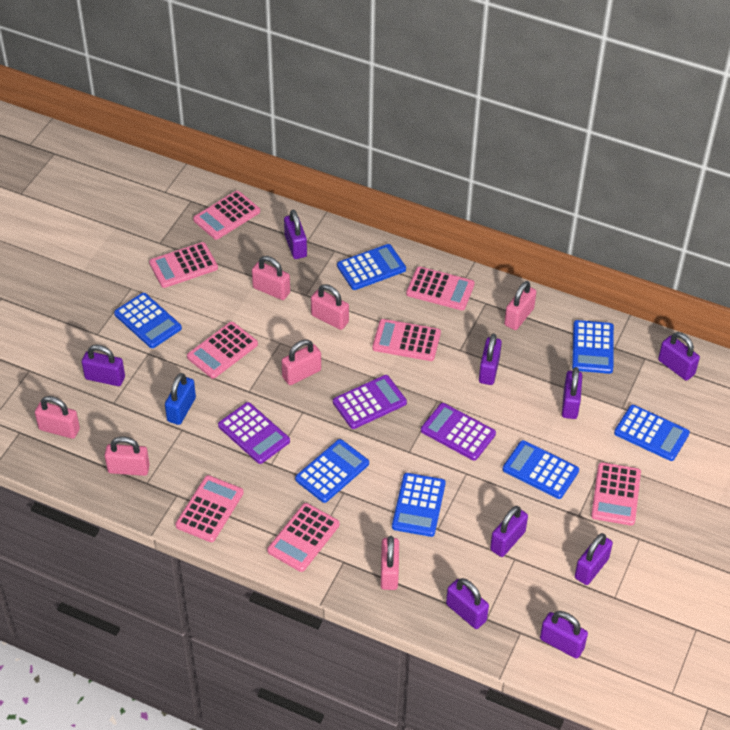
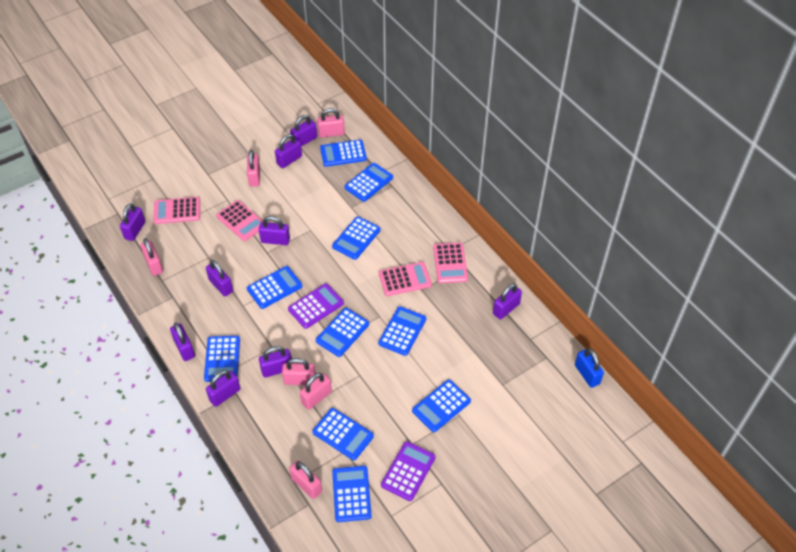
blue calculator: 7 -> 10
pink calculator: 8 -> 4
pink padlock: 7 -> 6
purple calculator: 3 -> 2

